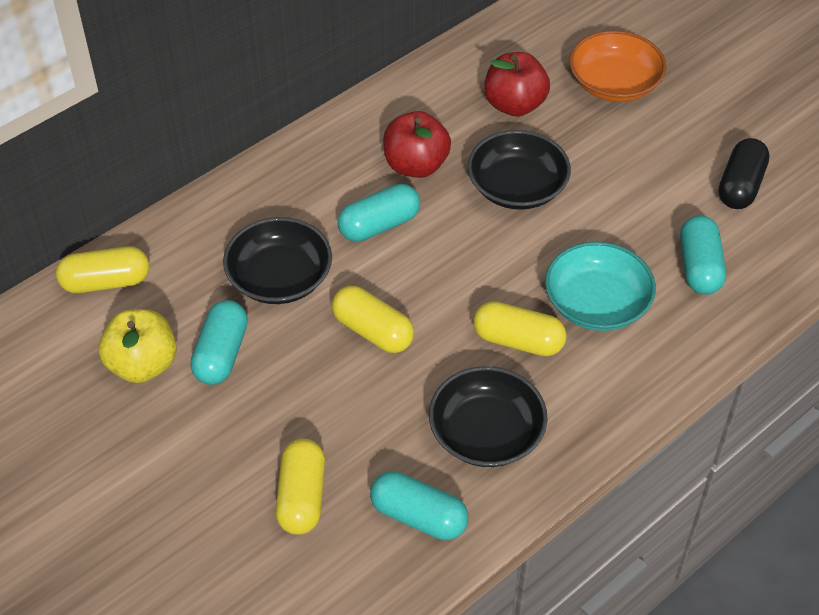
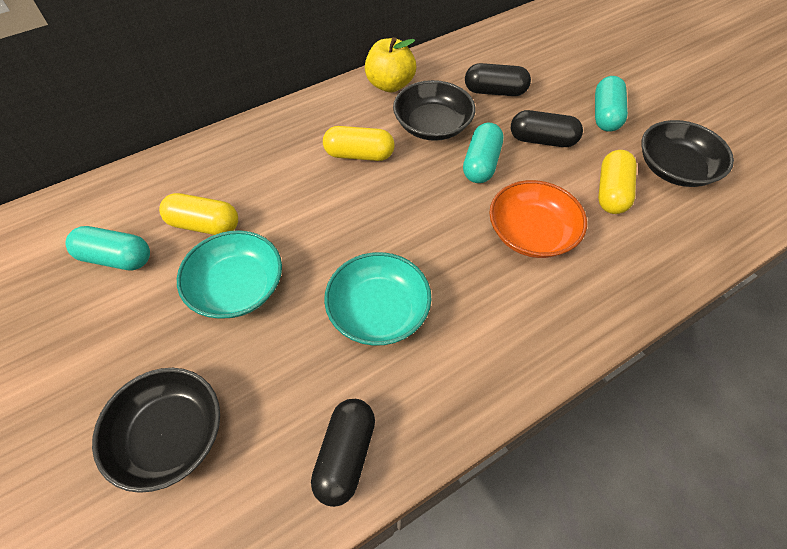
black capsule: 1 -> 3
red apple: 2 -> 0
turquoise bowl: 1 -> 2
turquoise capsule: 4 -> 3
yellow capsule: 4 -> 3

